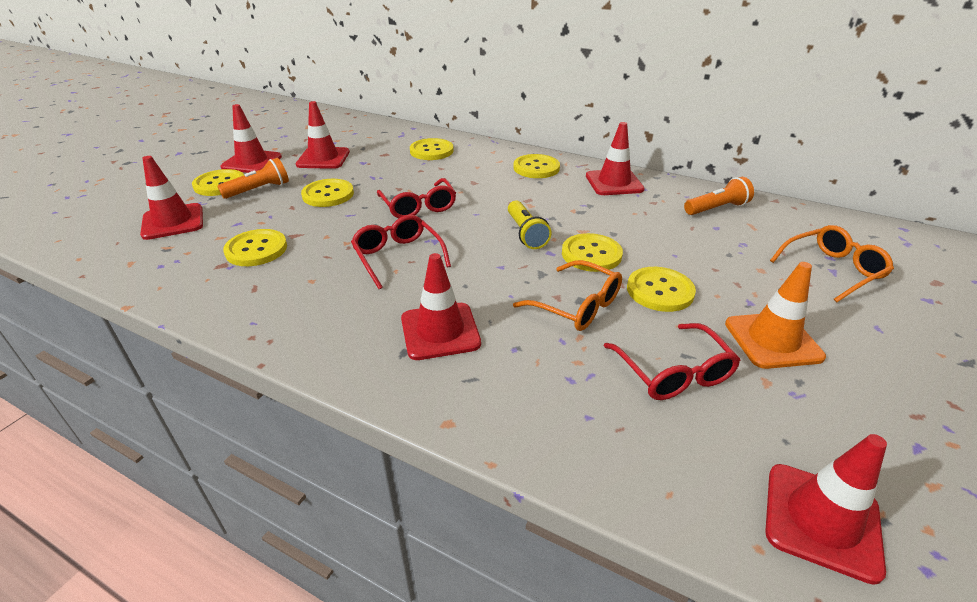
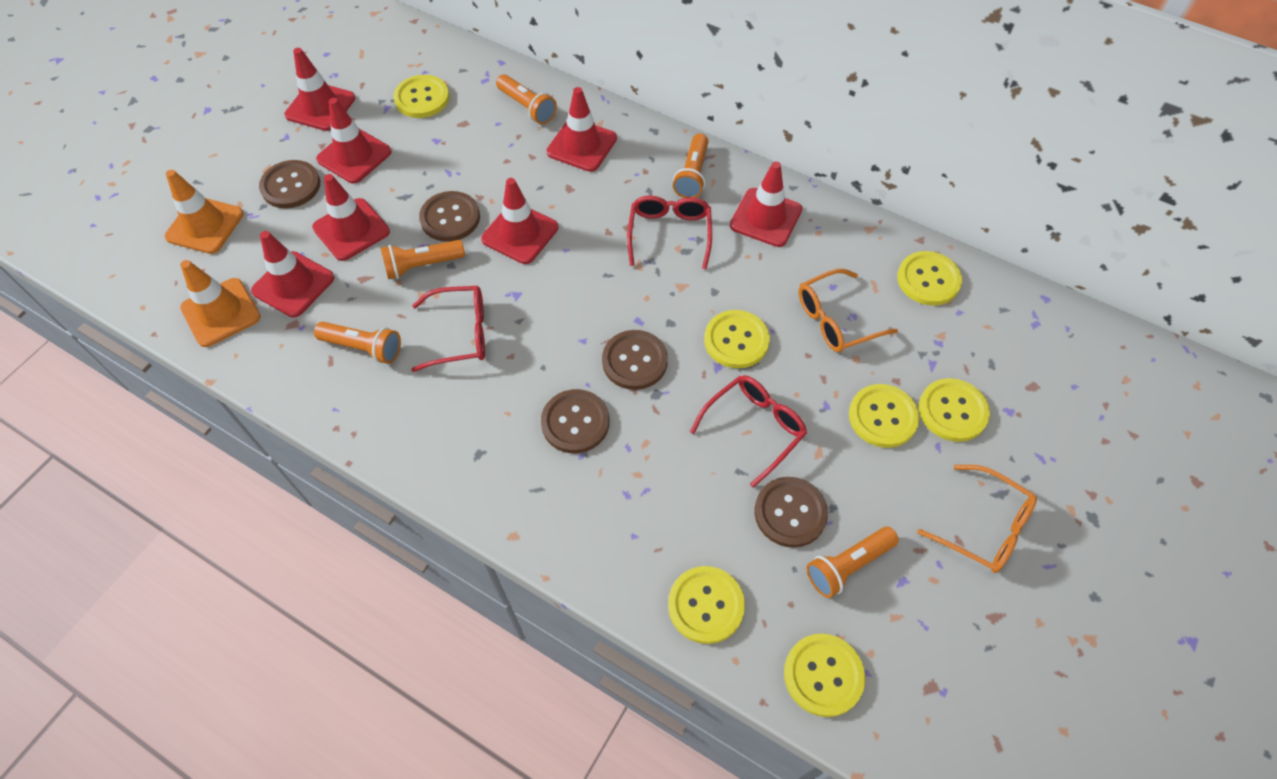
brown button: 0 -> 5
orange flashlight: 2 -> 5
orange traffic cone: 1 -> 2
red traffic cone: 6 -> 7
yellow flashlight: 1 -> 0

